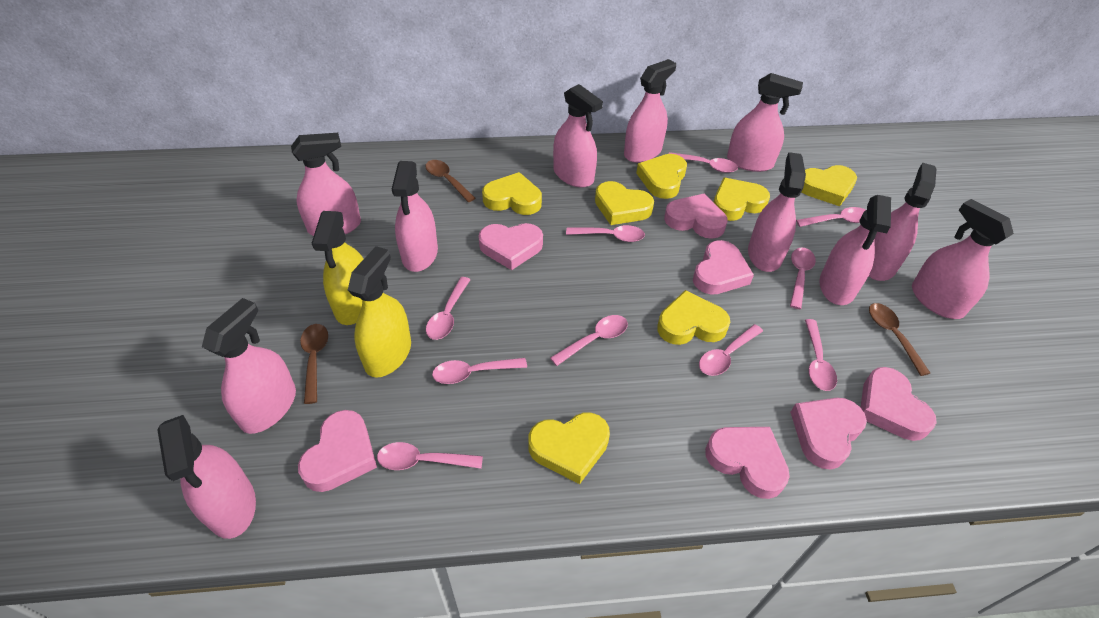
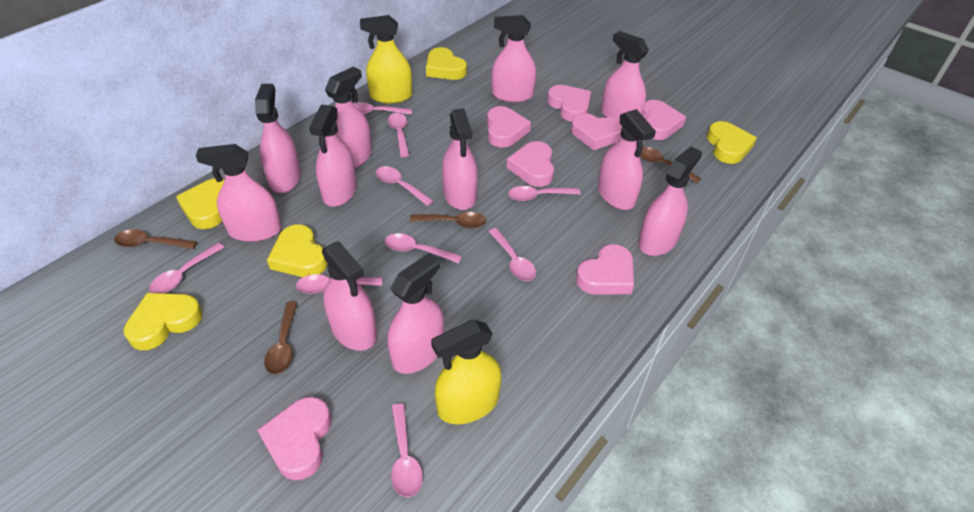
brown spoon: 3 -> 4
pink spoon: 10 -> 9
yellow heart: 7 -> 5

